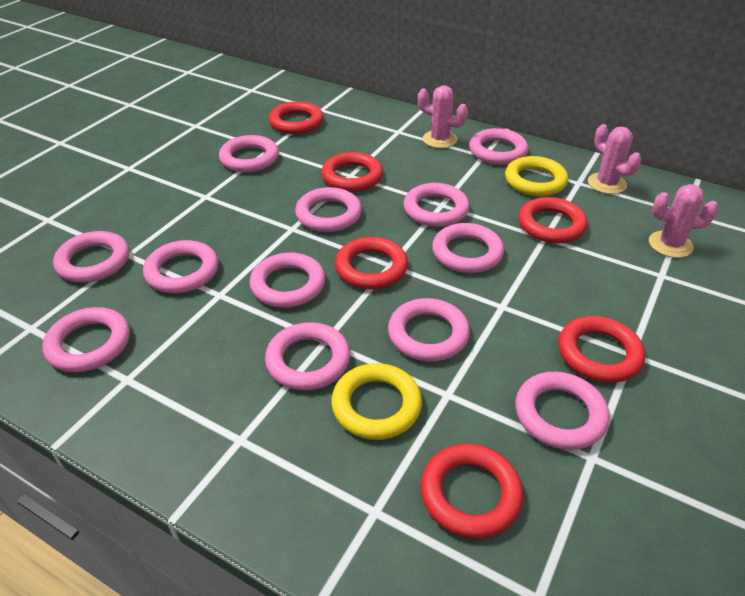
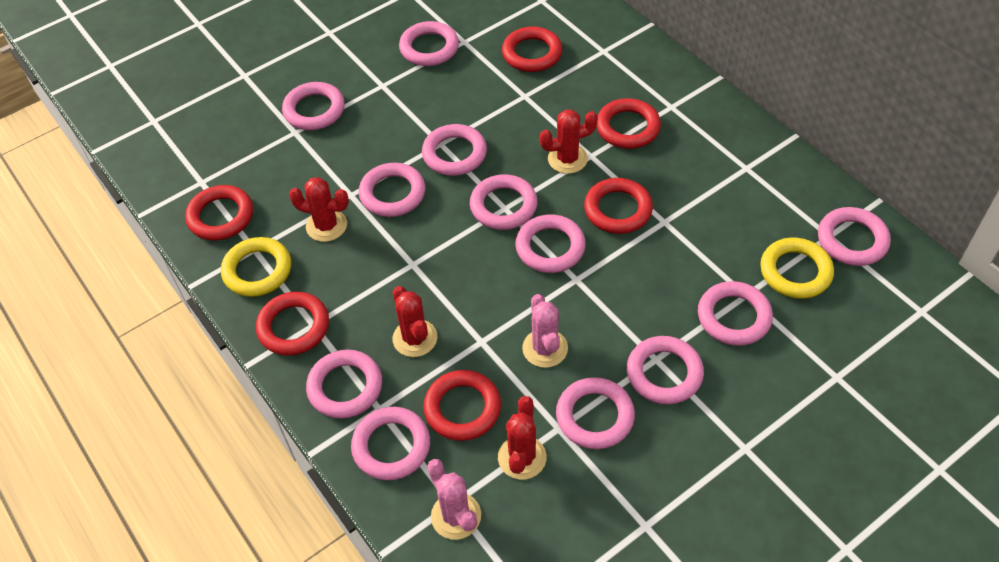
pink cactus: 3 -> 2
red cactus: 0 -> 4

